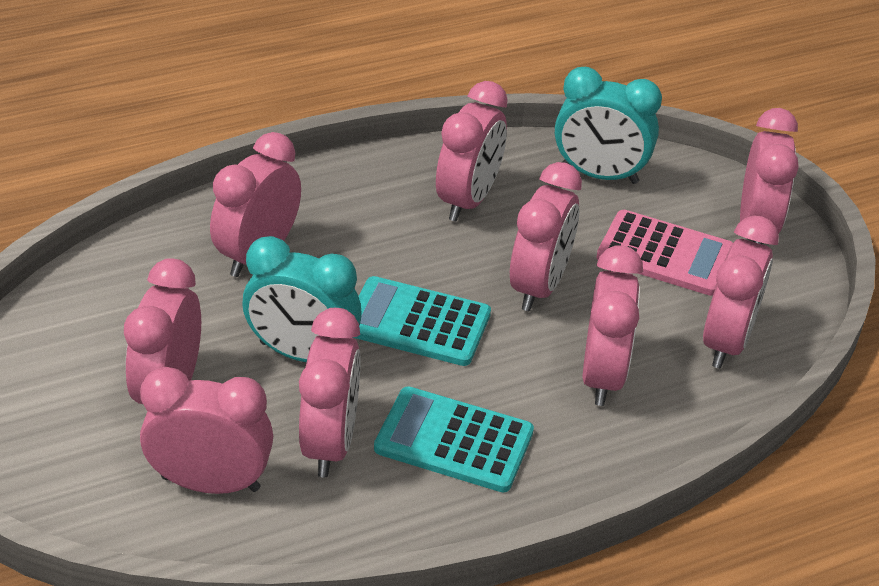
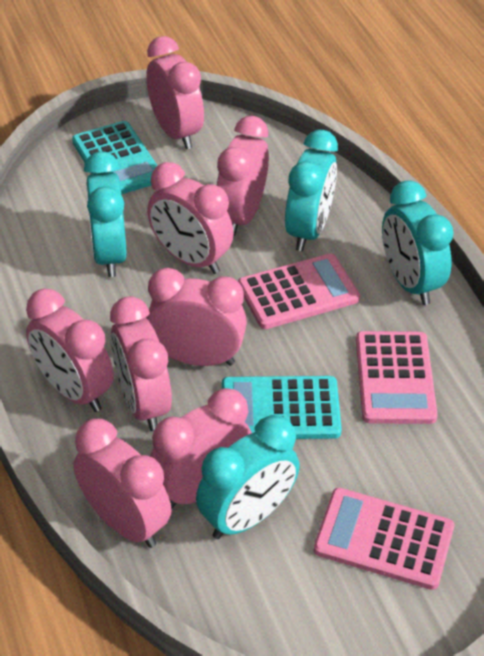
pink calculator: 1 -> 3
pink clock: 9 -> 8
turquoise clock: 2 -> 4

